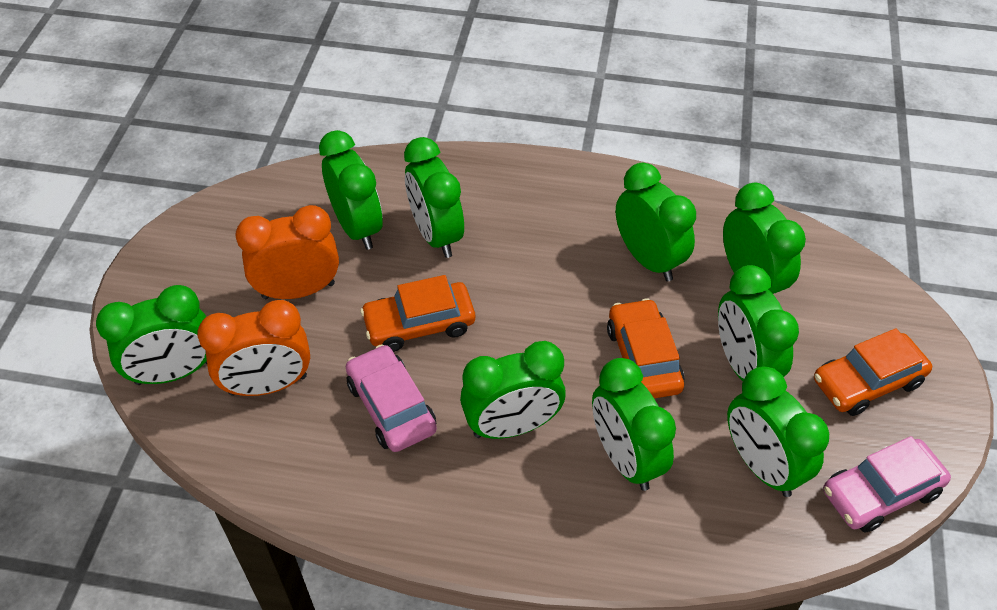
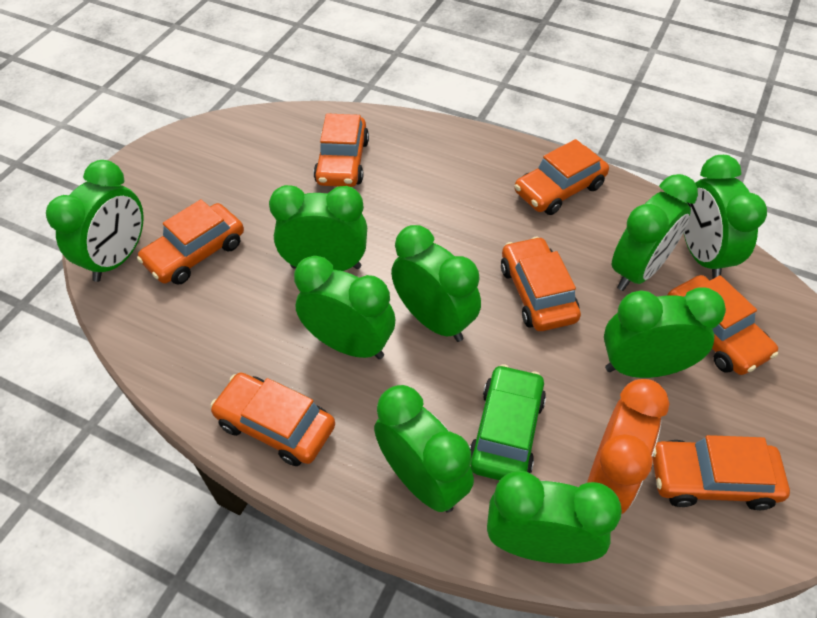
green car: 0 -> 1
orange car: 3 -> 7
orange clock: 2 -> 1
pink car: 2 -> 0

